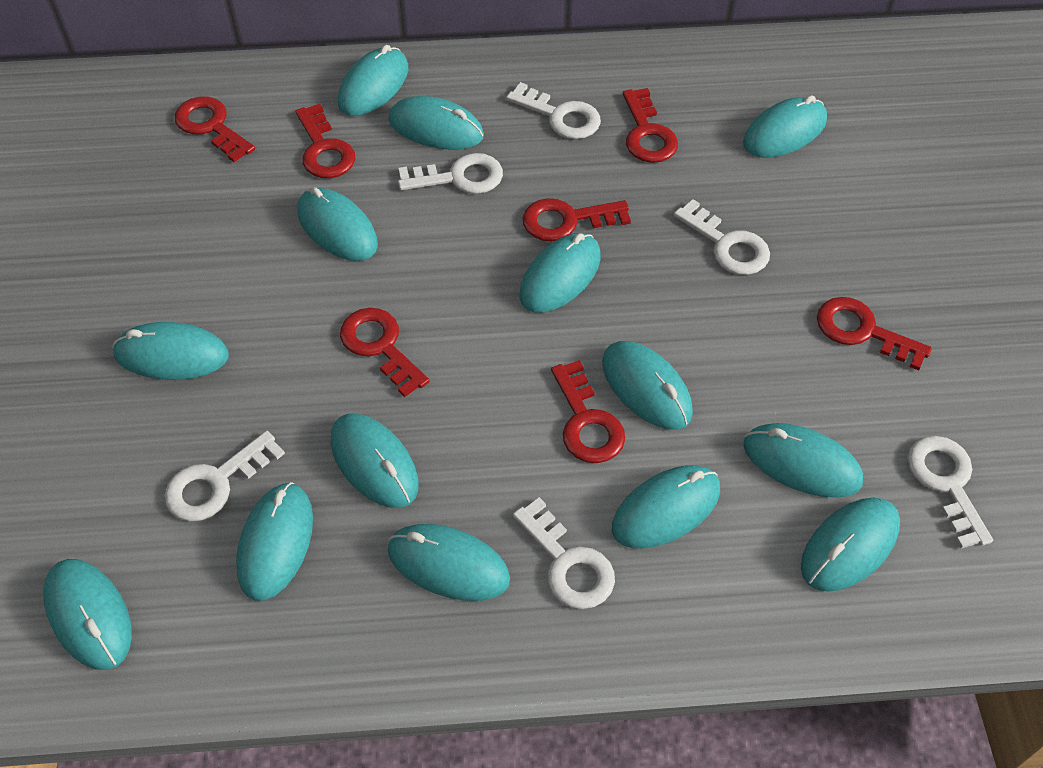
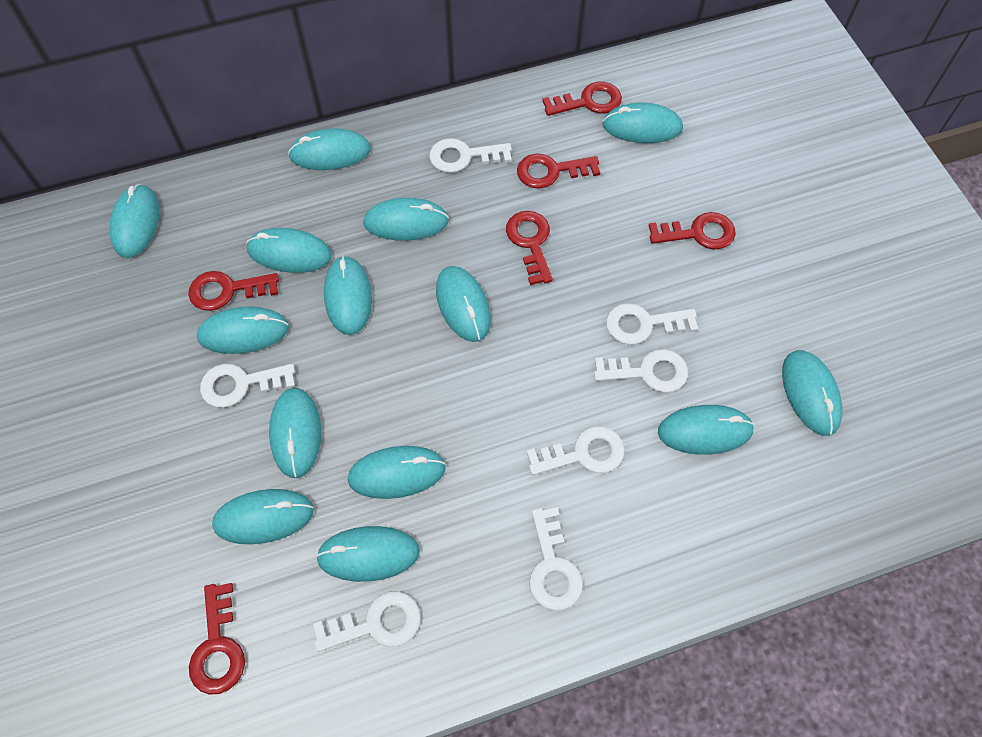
red key: 7 -> 6
white key: 6 -> 7

